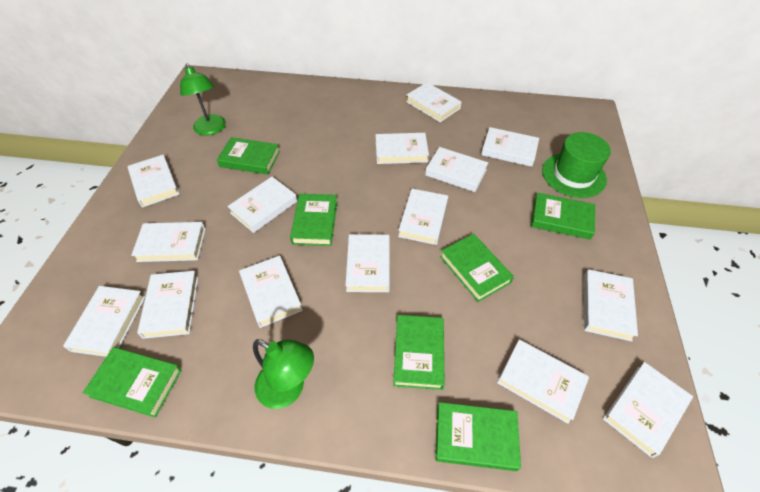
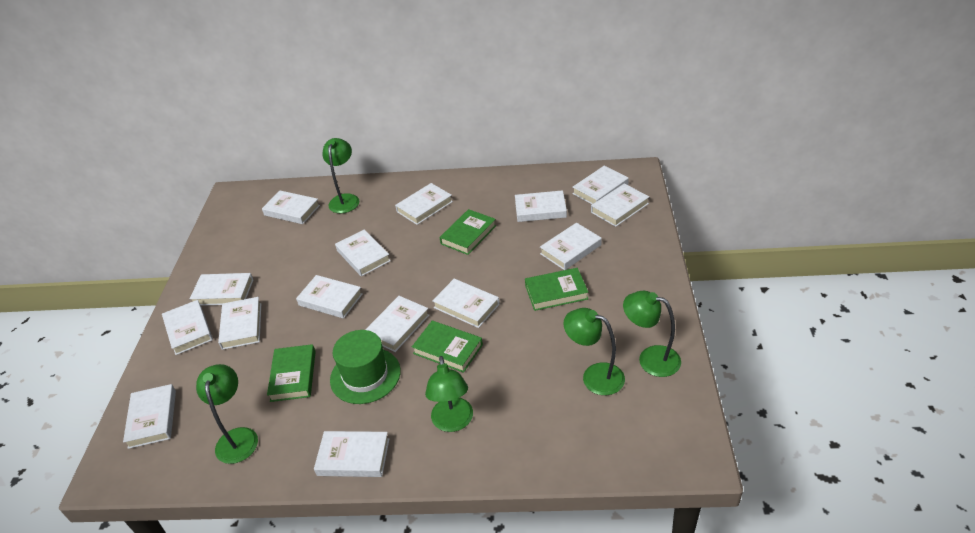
green book: 7 -> 4
green lamp: 2 -> 5

